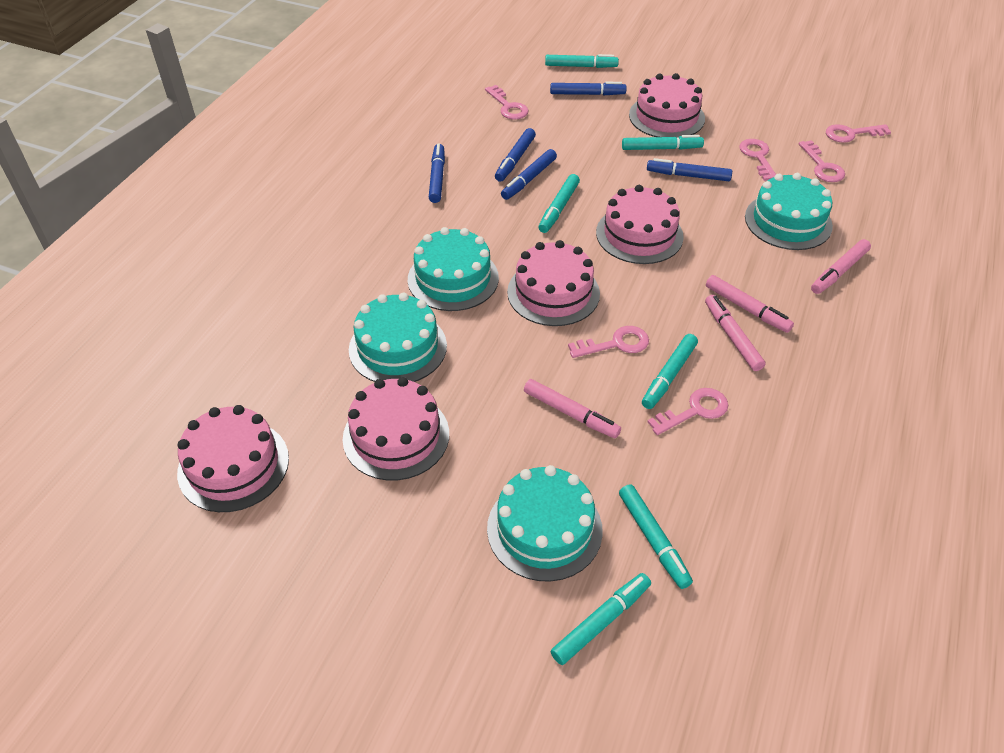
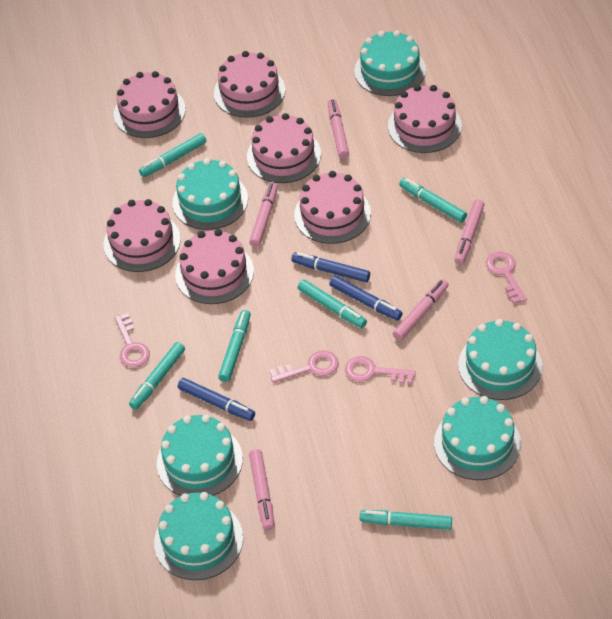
blue marker: 5 -> 3
pink cake: 5 -> 7
pink key: 6 -> 4
pink marker: 4 -> 5
turquoise cake: 4 -> 6

